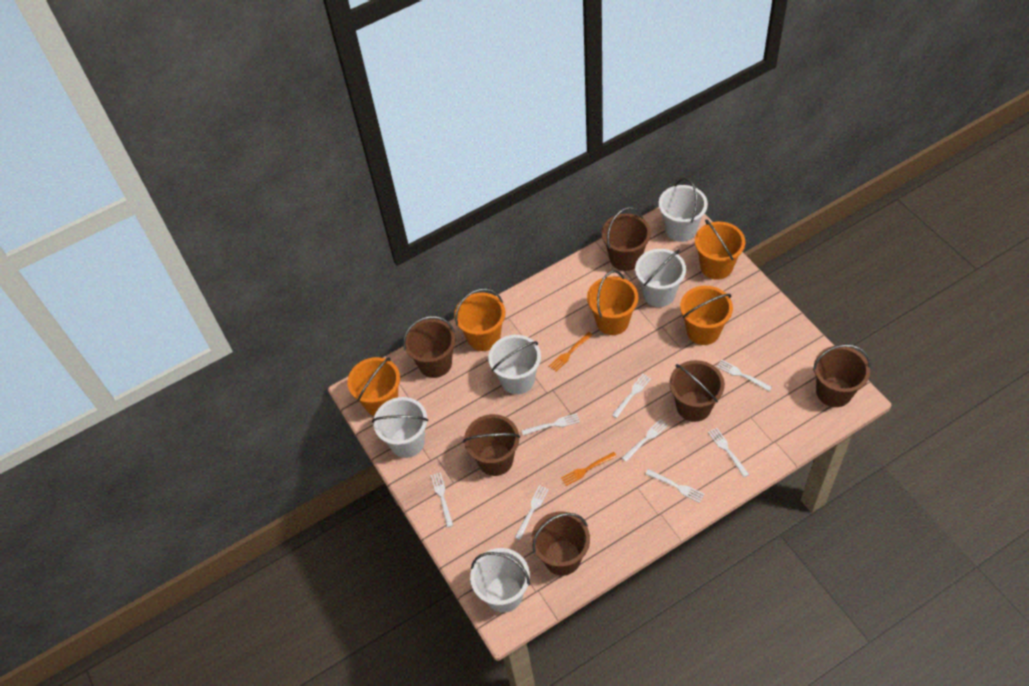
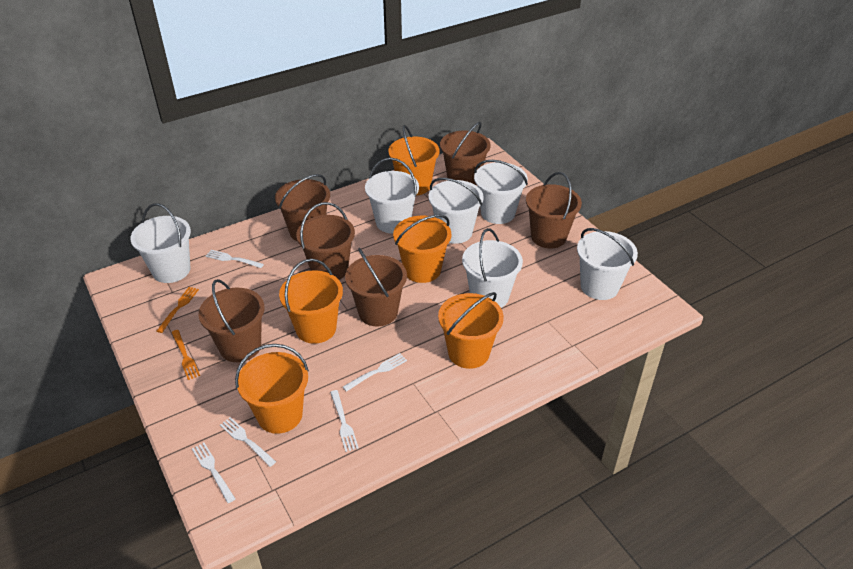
white bucket: 5 -> 6
white fork: 8 -> 5

